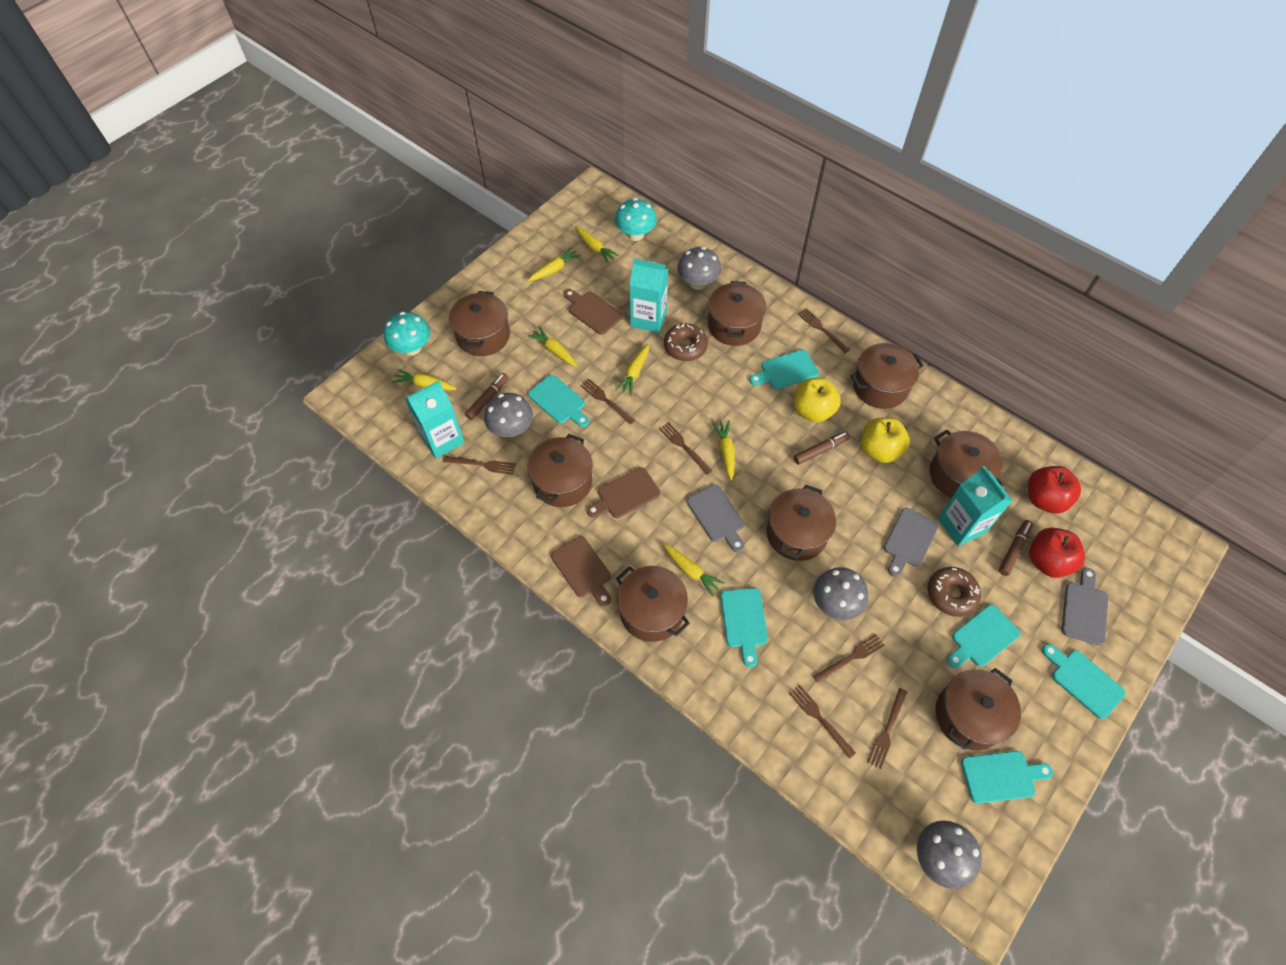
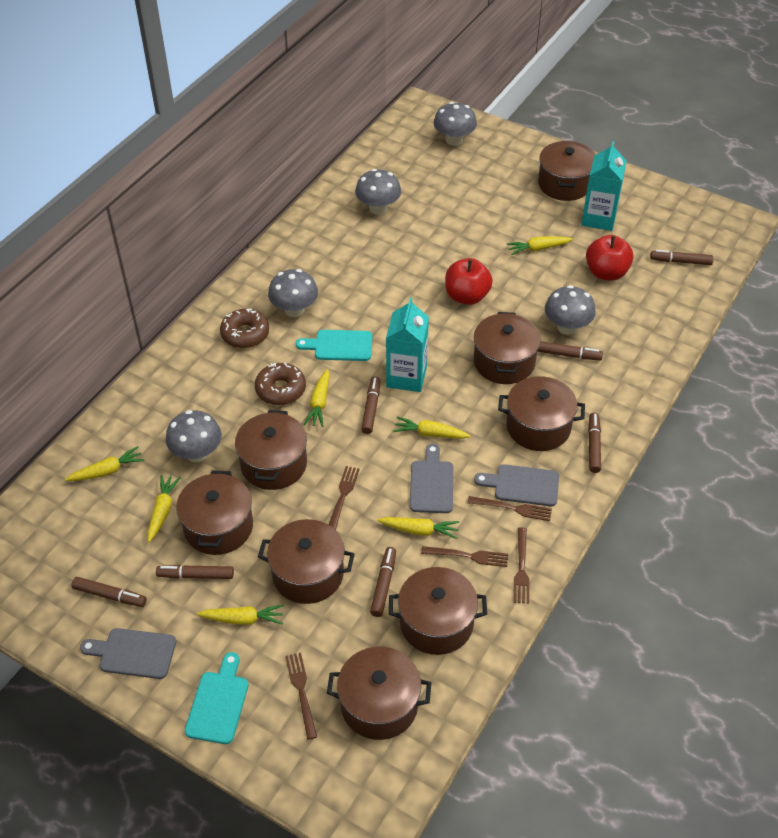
brown cutting board: 3 -> 0
brown fork: 7 -> 5
brown marker: 3 -> 7
grey mushroom: 4 -> 5
turquoise carton: 3 -> 2
turquoise cutting board: 6 -> 2
turquoise mushroom: 2 -> 0
yellow apple: 2 -> 0

